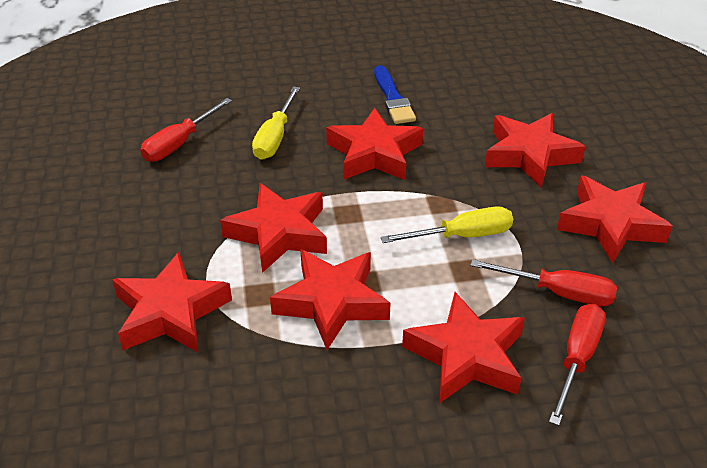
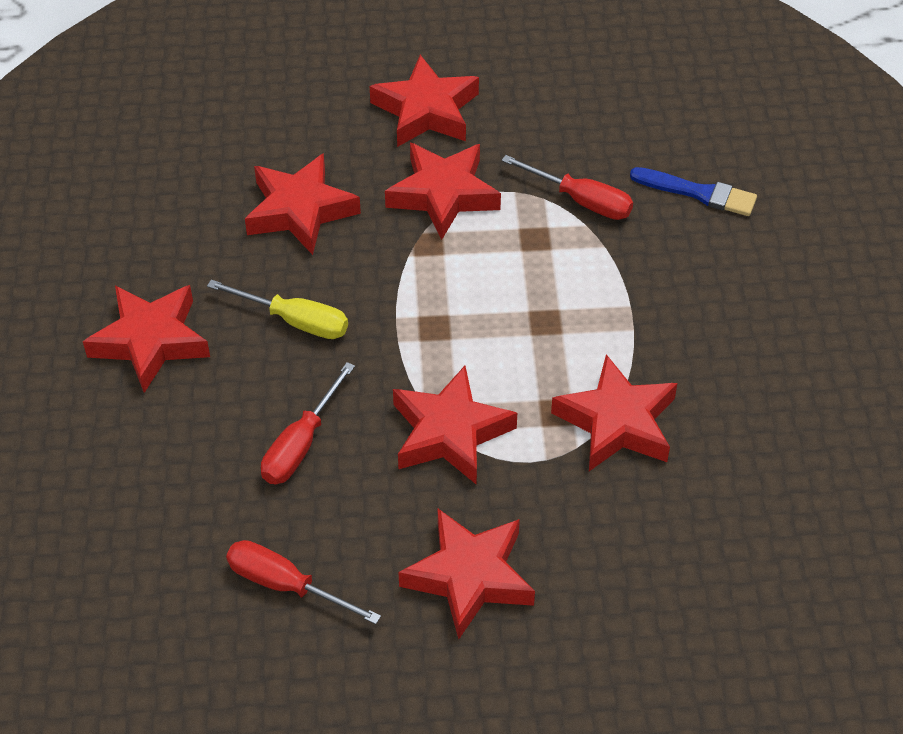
yellow screwdriver: 2 -> 1

